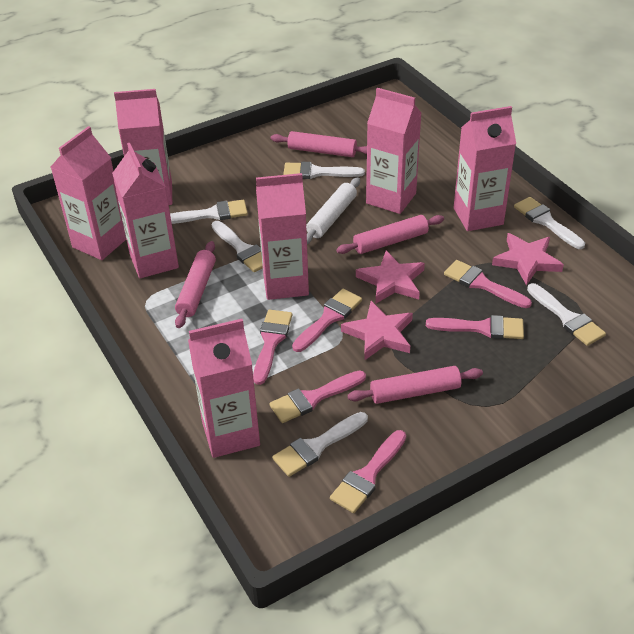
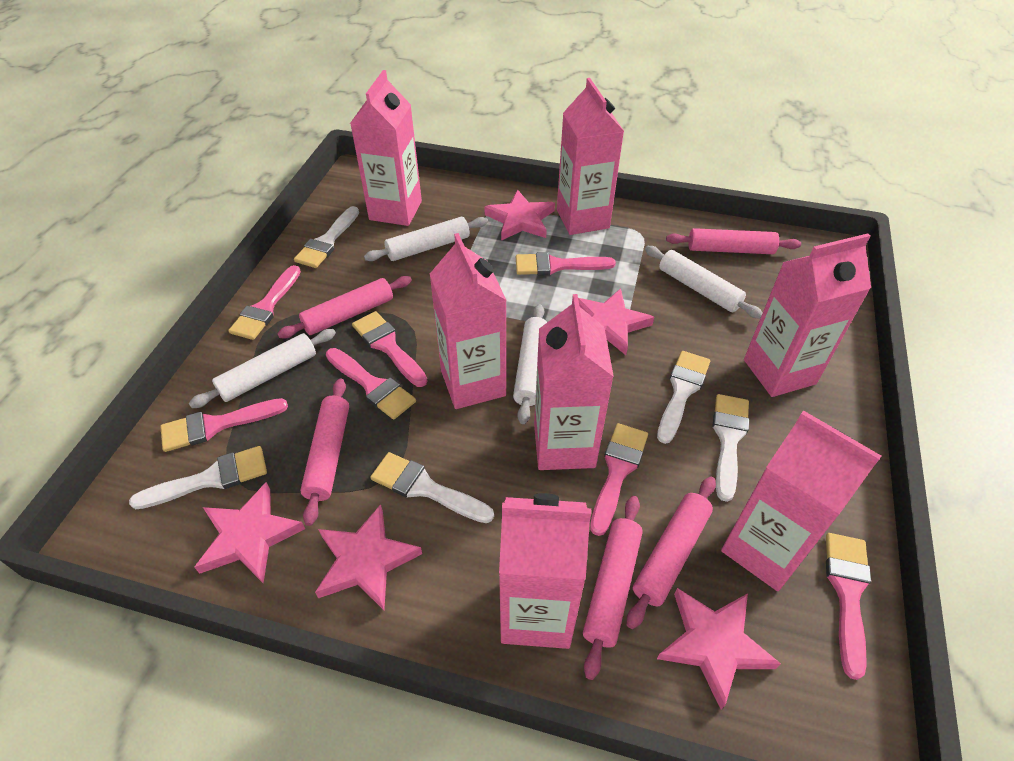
pink brush: 6 -> 7
pink rolling pin: 4 -> 5
pink star: 3 -> 5
white brush: 6 -> 5
white rolling pin: 1 -> 4

